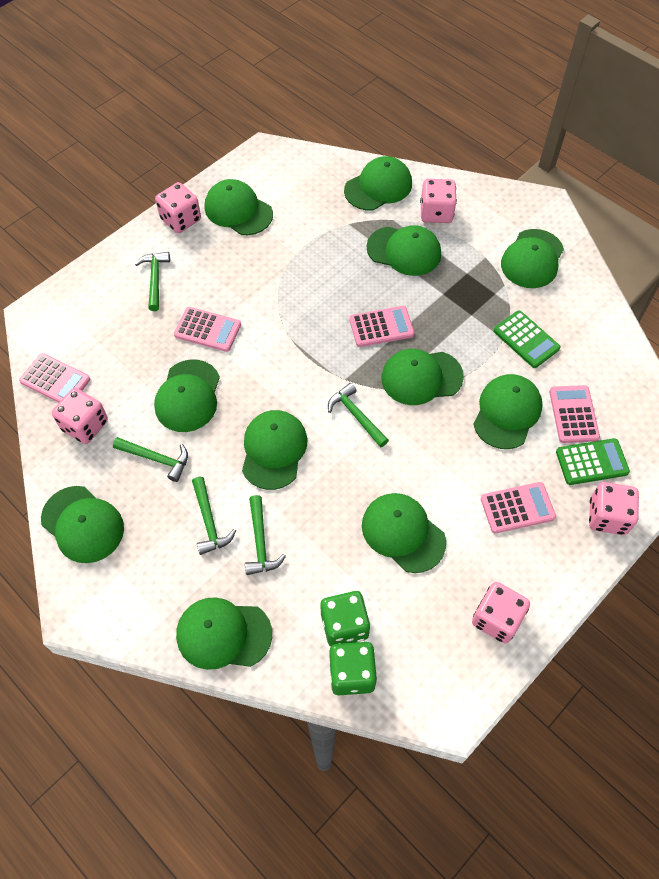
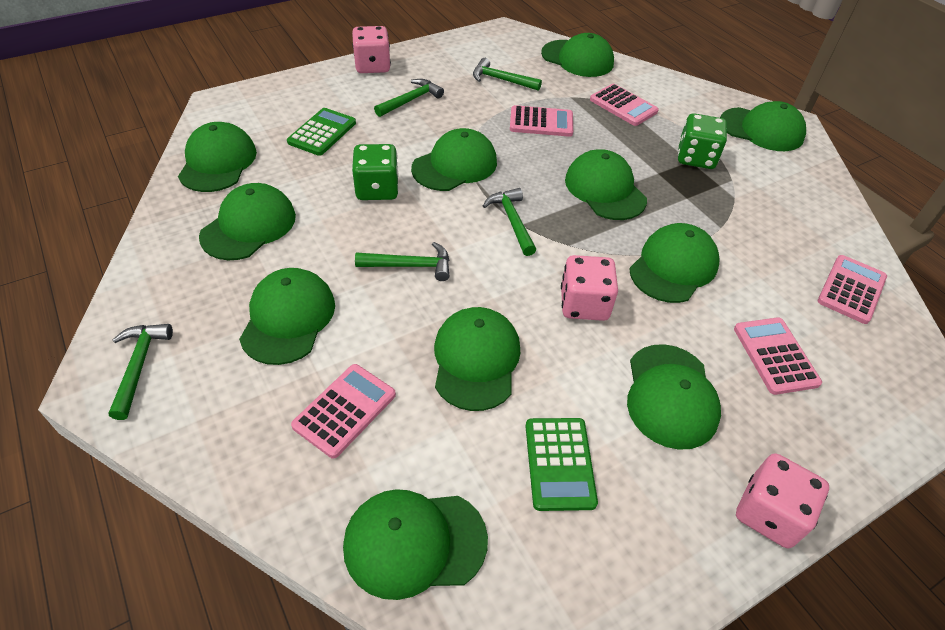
pink dice: 5 -> 3

